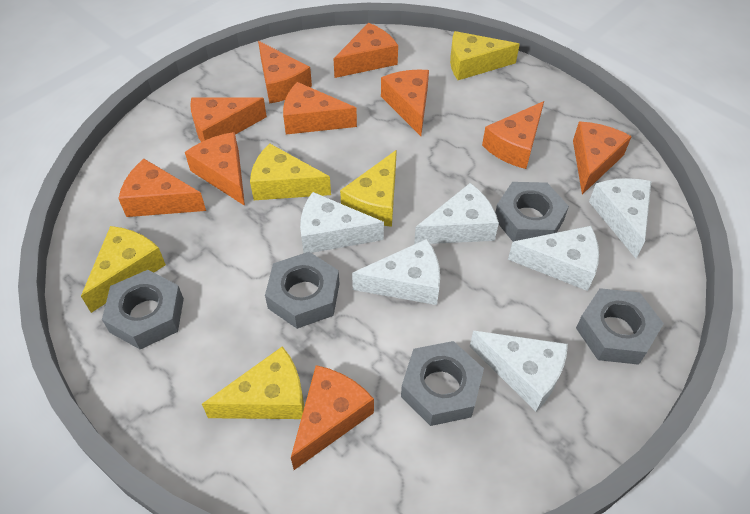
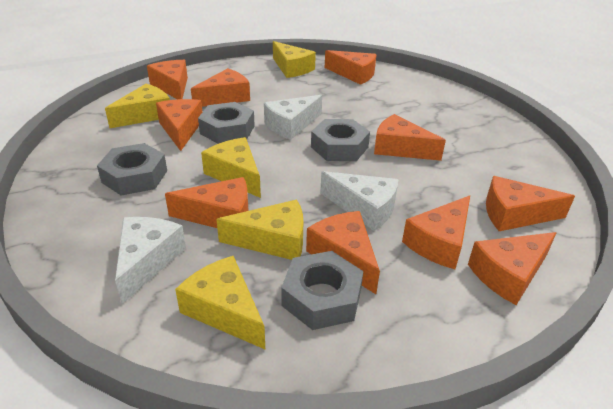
grey nut: 5 -> 4
white cheese: 6 -> 3

